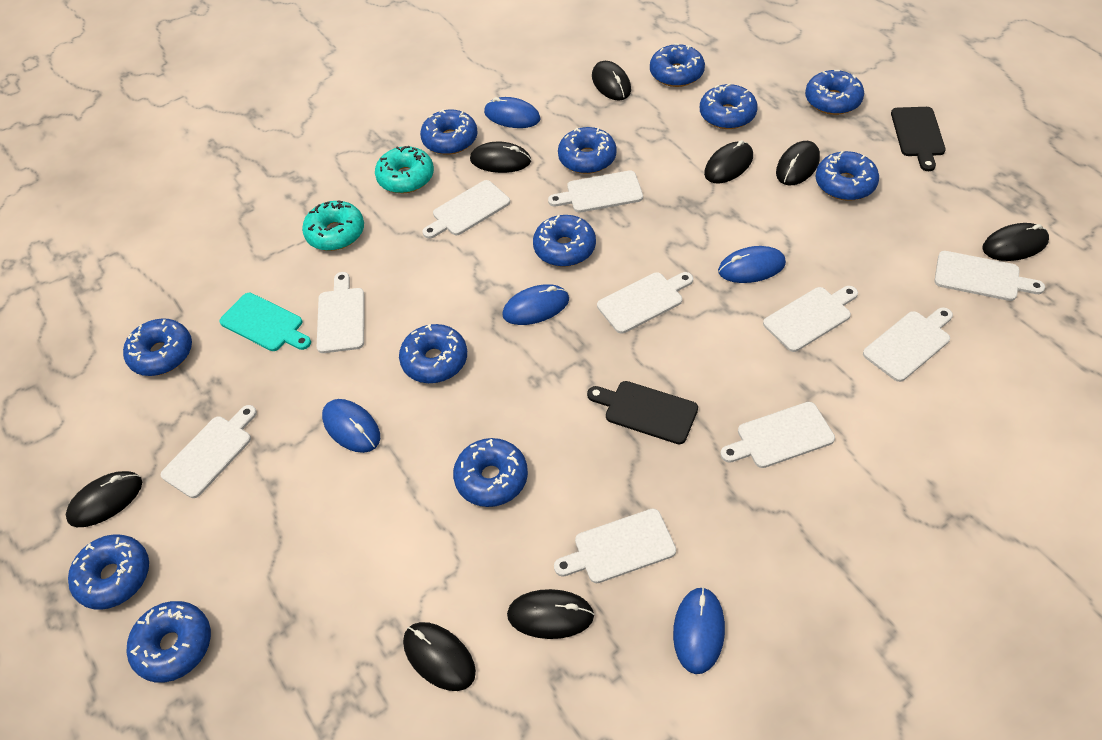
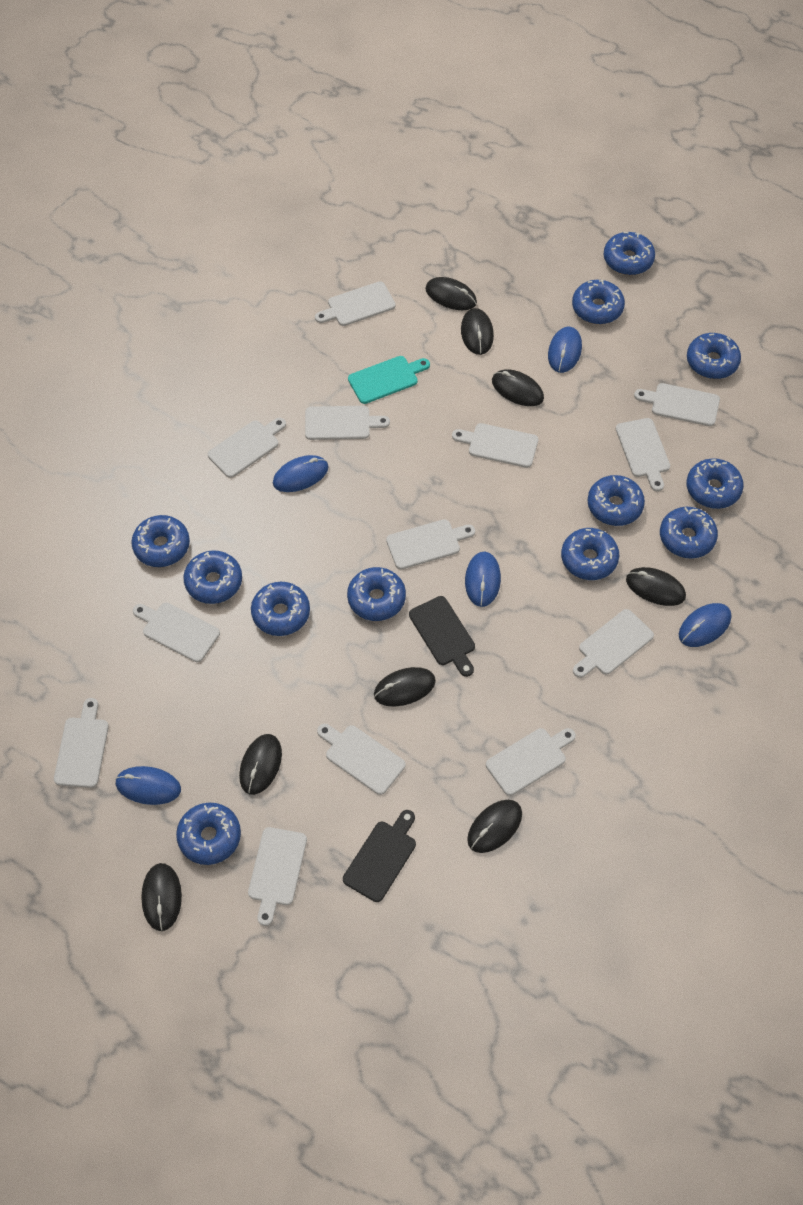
turquoise donut: 2 -> 0
white cutting board: 10 -> 13

